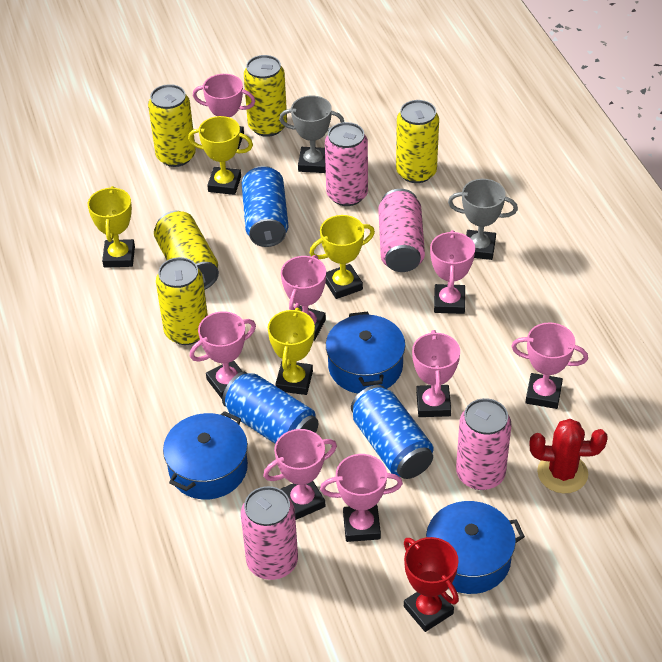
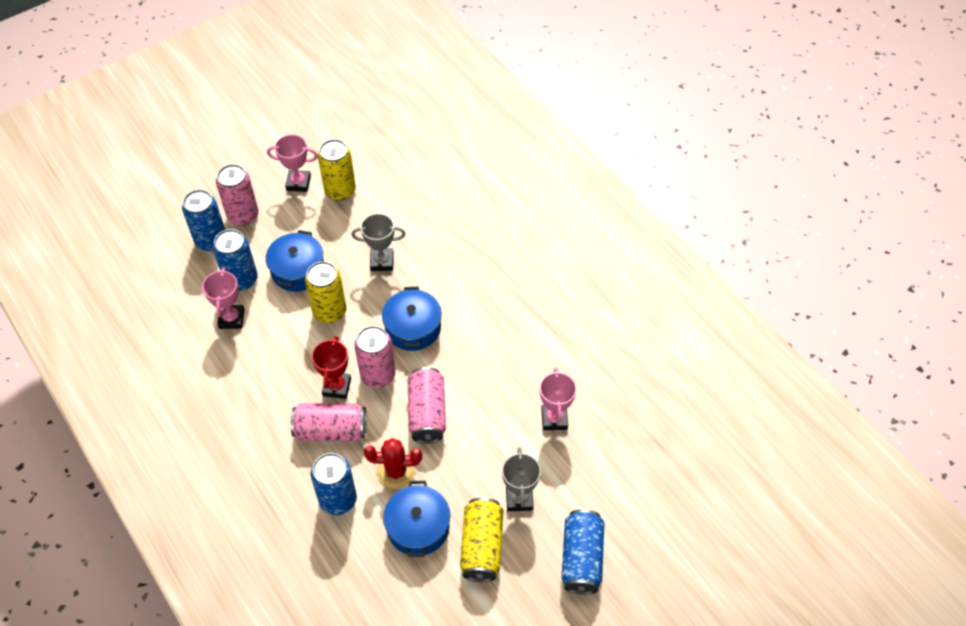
blue can: 3 -> 4
pink trophy: 8 -> 3
yellow can: 5 -> 3
yellow trophy: 4 -> 0

